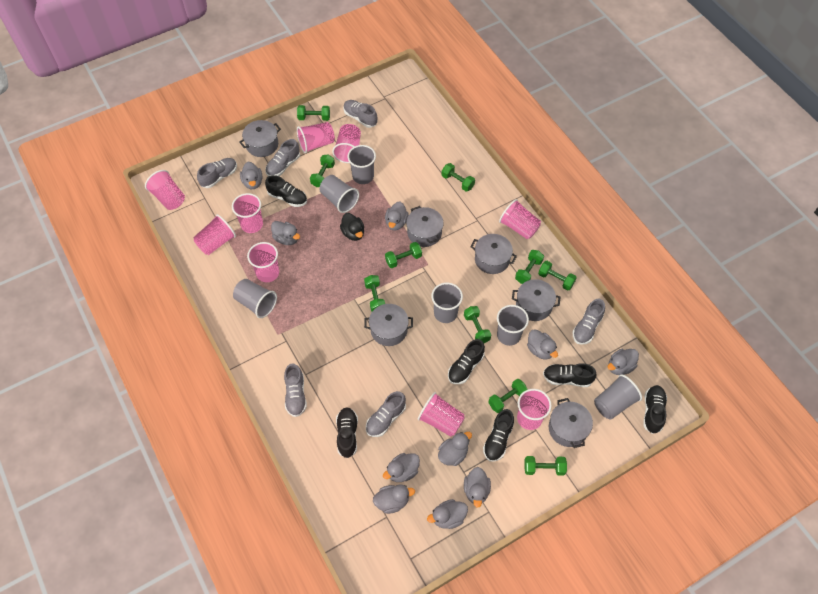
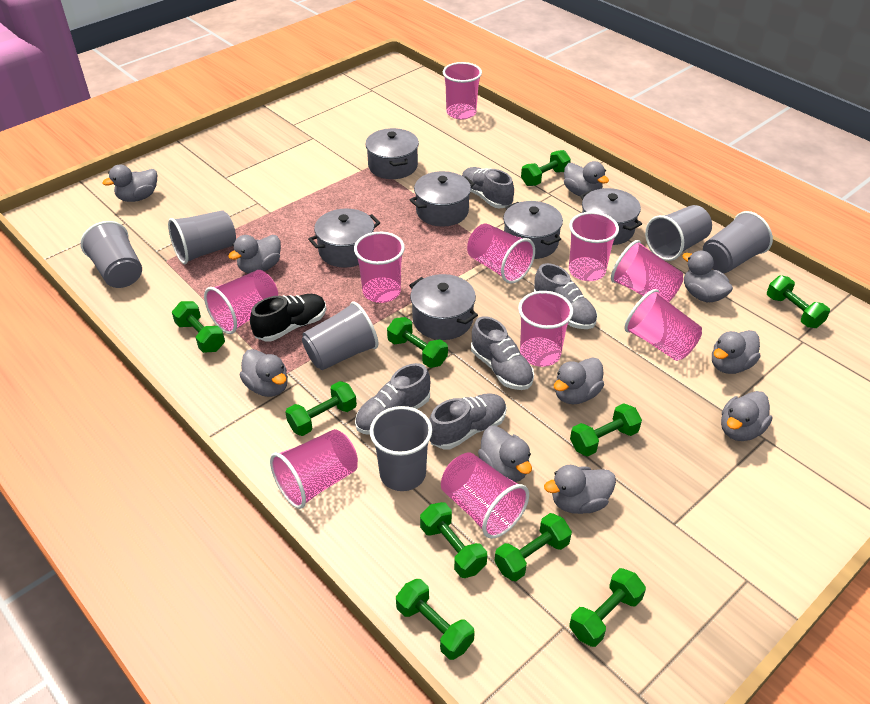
black duck: 1 -> 0
black shoe: 6 -> 1
grey shoe: 6 -> 5
pink cup: 9 -> 10

